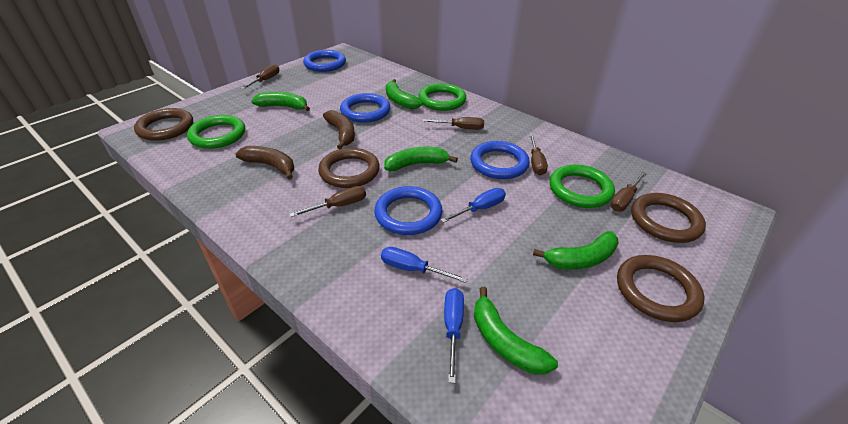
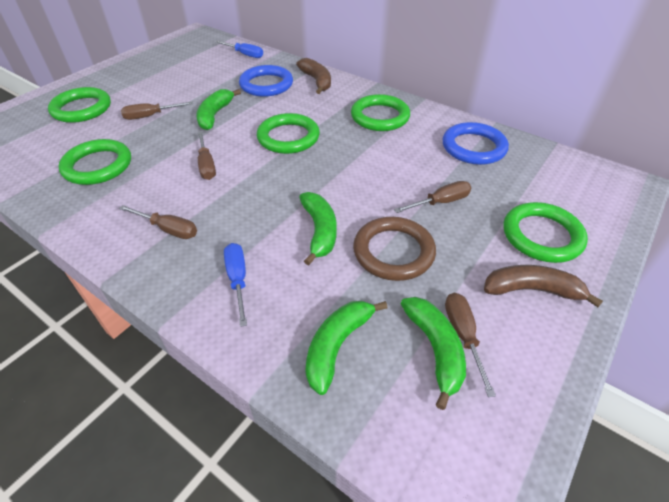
blue ring: 4 -> 2
blue screwdriver: 3 -> 2
brown ring: 4 -> 1
green banana: 5 -> 4
green ring: 3 -> 5

